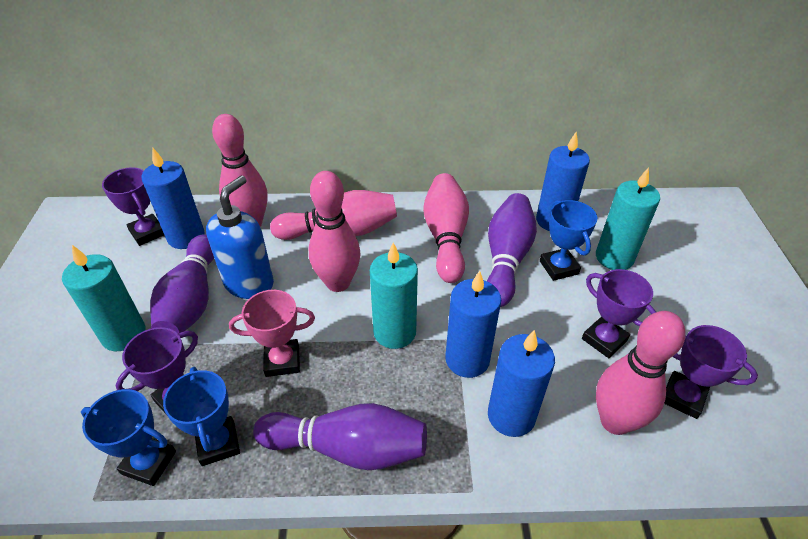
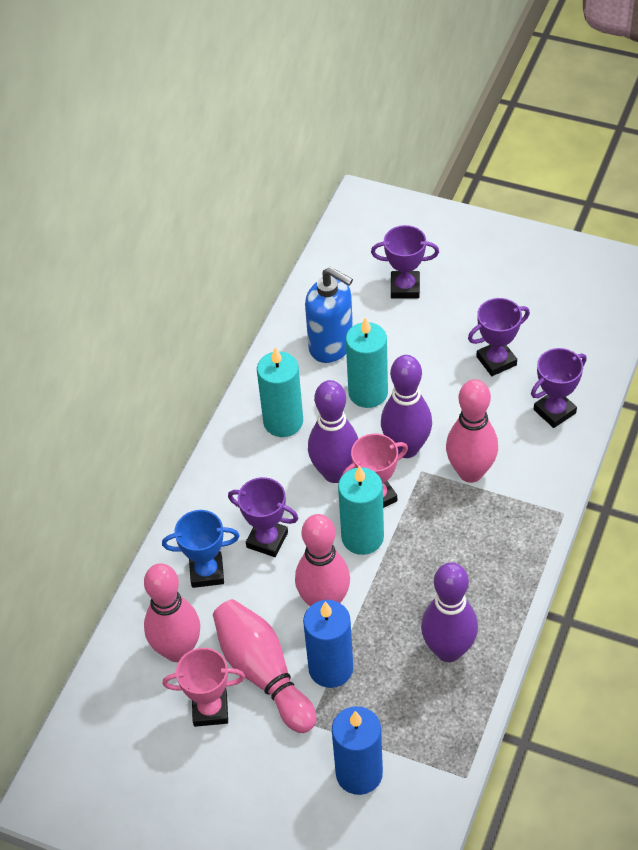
blue candle: 4 -> 2
blue trophy: 3 -> 1
pink bowling pin: 5 -> 4
pink trophy: 1 -> 2

